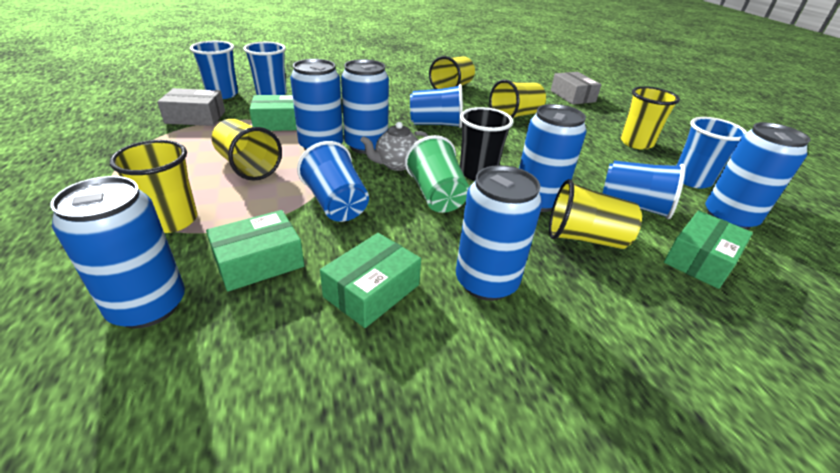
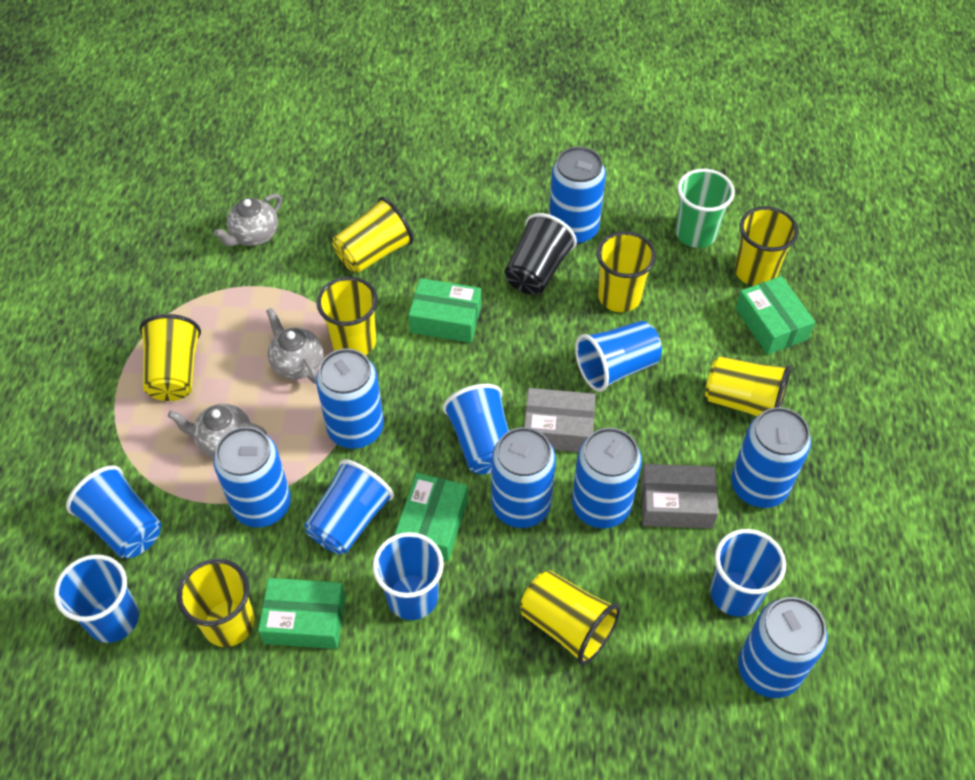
blue can: 6 -> 7
blue cup: 6 -> 7
grey teapot: 1 -> 3
yellow cup: 6 -> 8

